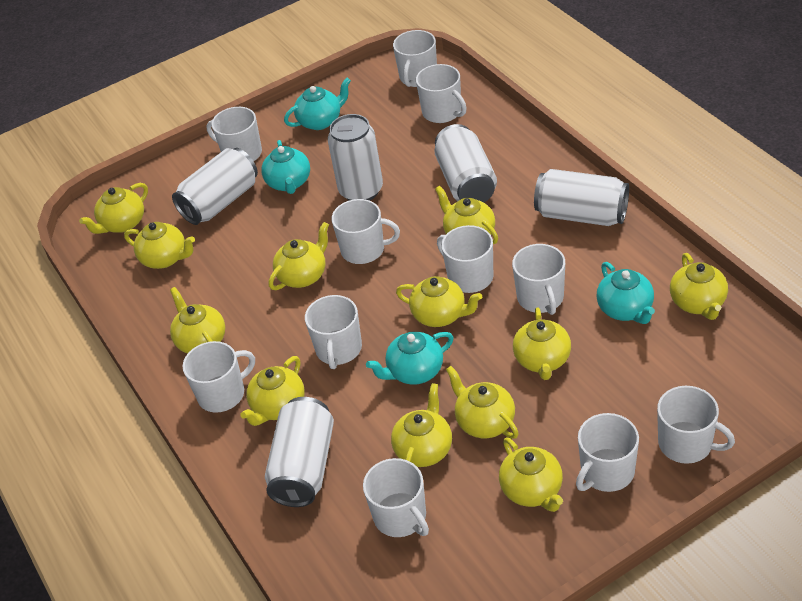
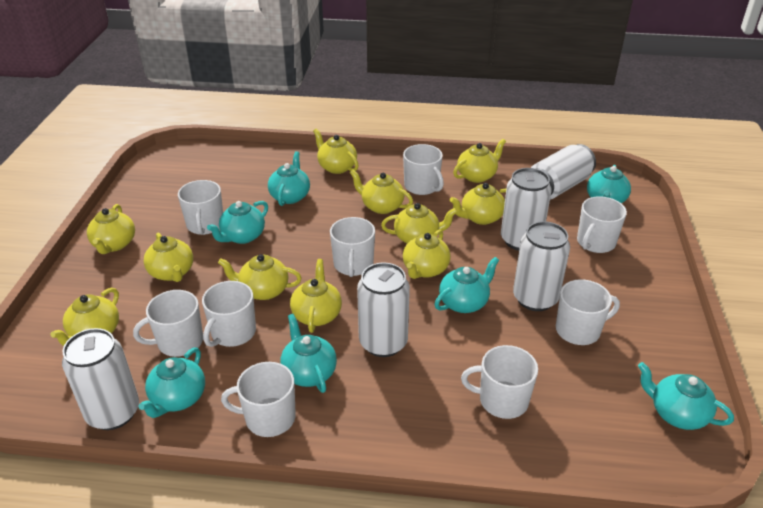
turquoise teapot: 4 -> 7
white mug: 11 -> 9
yellow teapot: 12 -> 11

